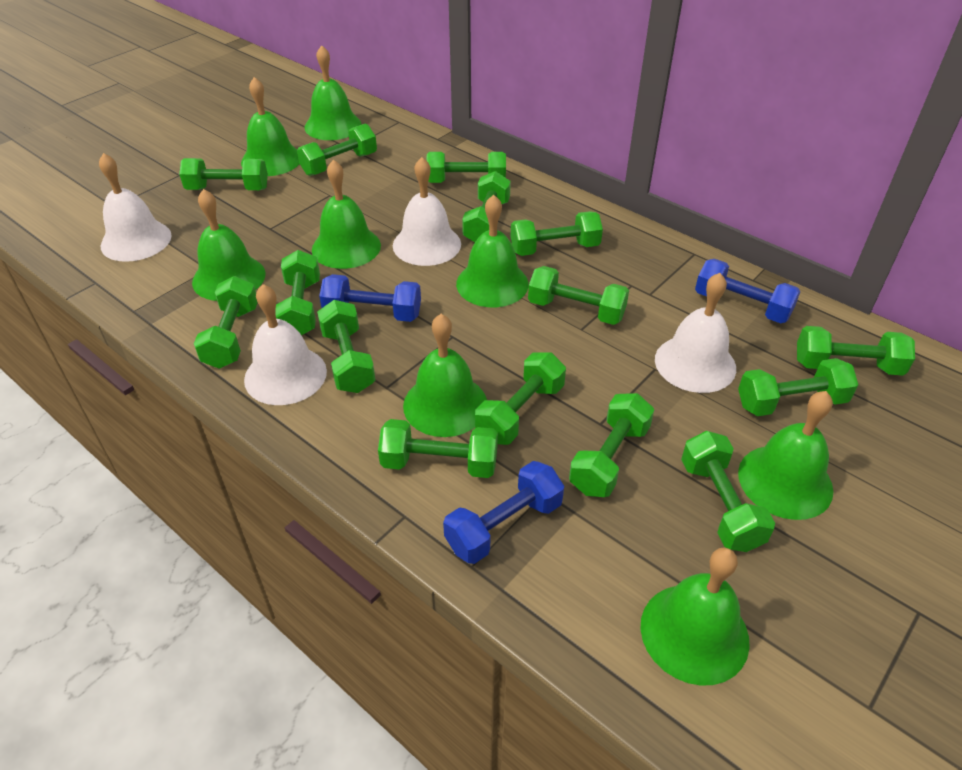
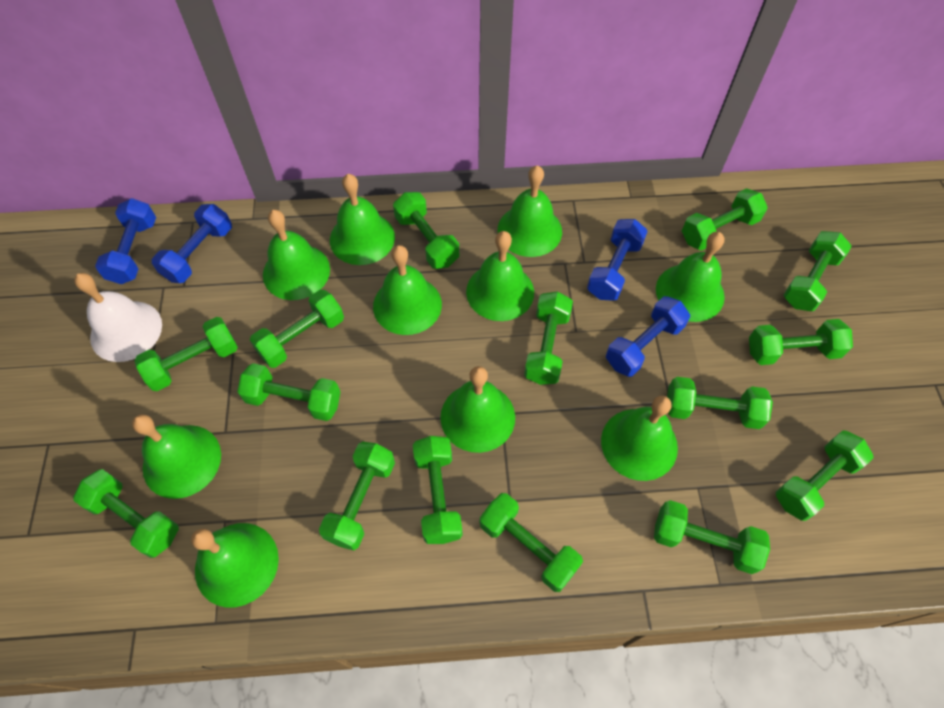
blue dumbbell: 3 -> 4
green bell: 8 -> 10
white bell: 4 -> 1

